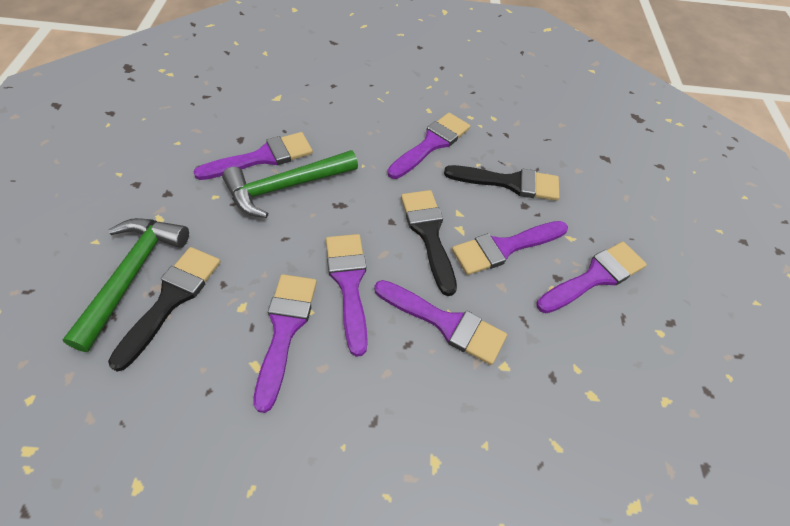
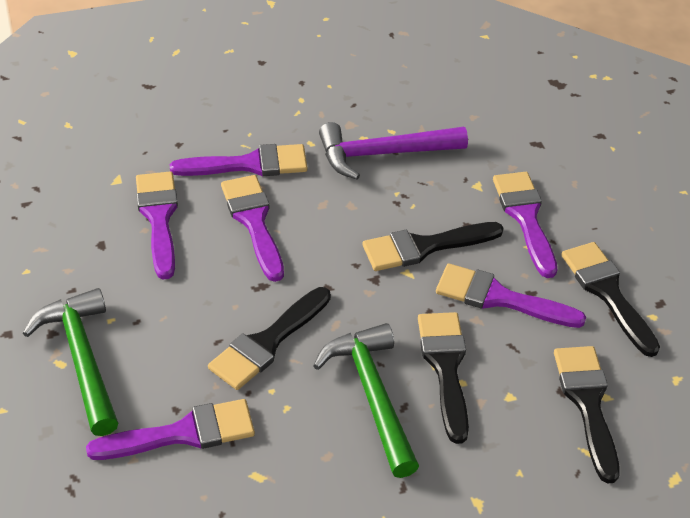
black brush: 3 -> 5
purple brush: 7 -> 6
purple hammer: 0 -> 1

